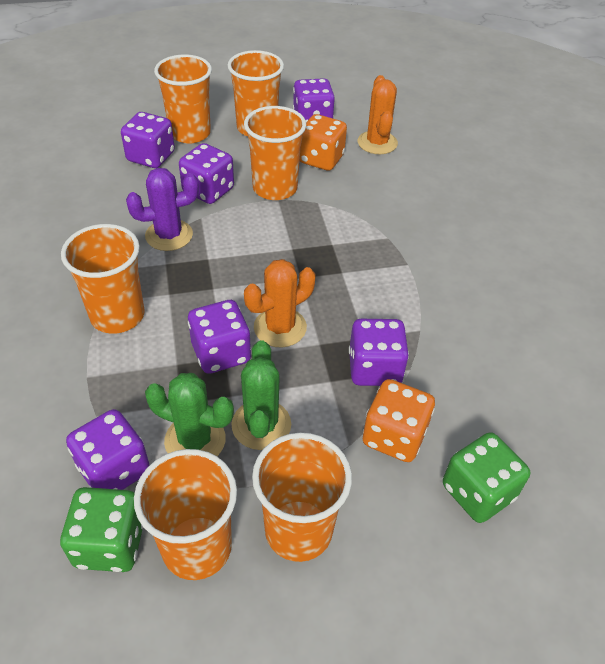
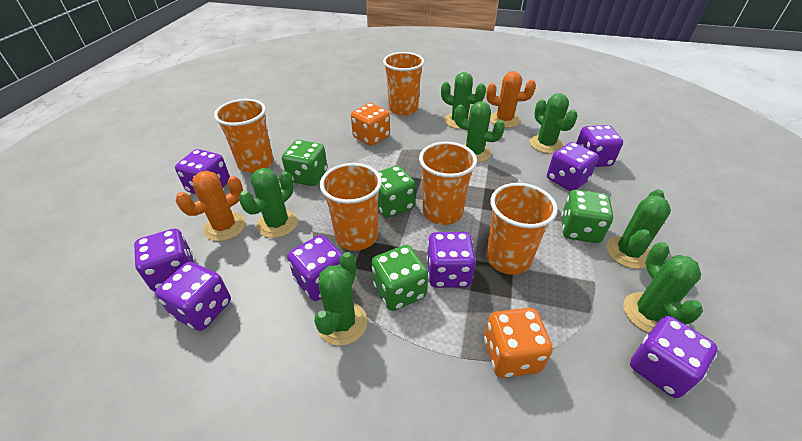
green cactus: 2 -> 7
green dice: 2 -> 4
orange cup: 6 -> 5
purple cactus: 1 -> 0
purple dice: 6 -> 8

